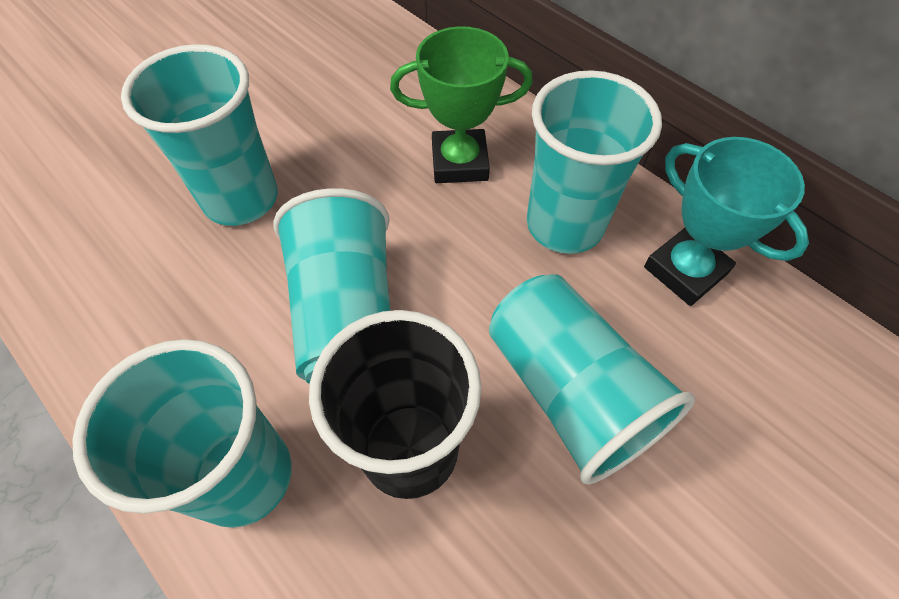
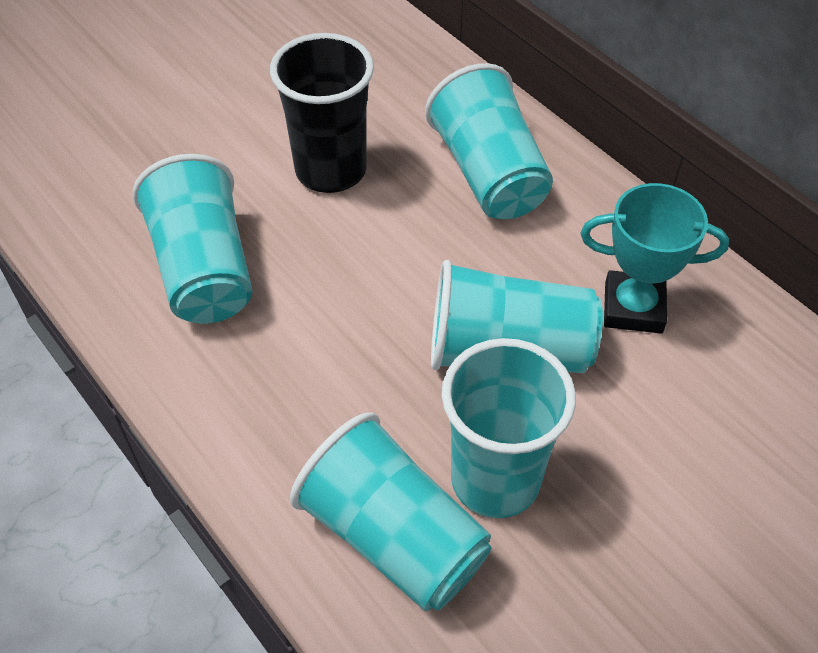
green trophy: 1 -> 0

